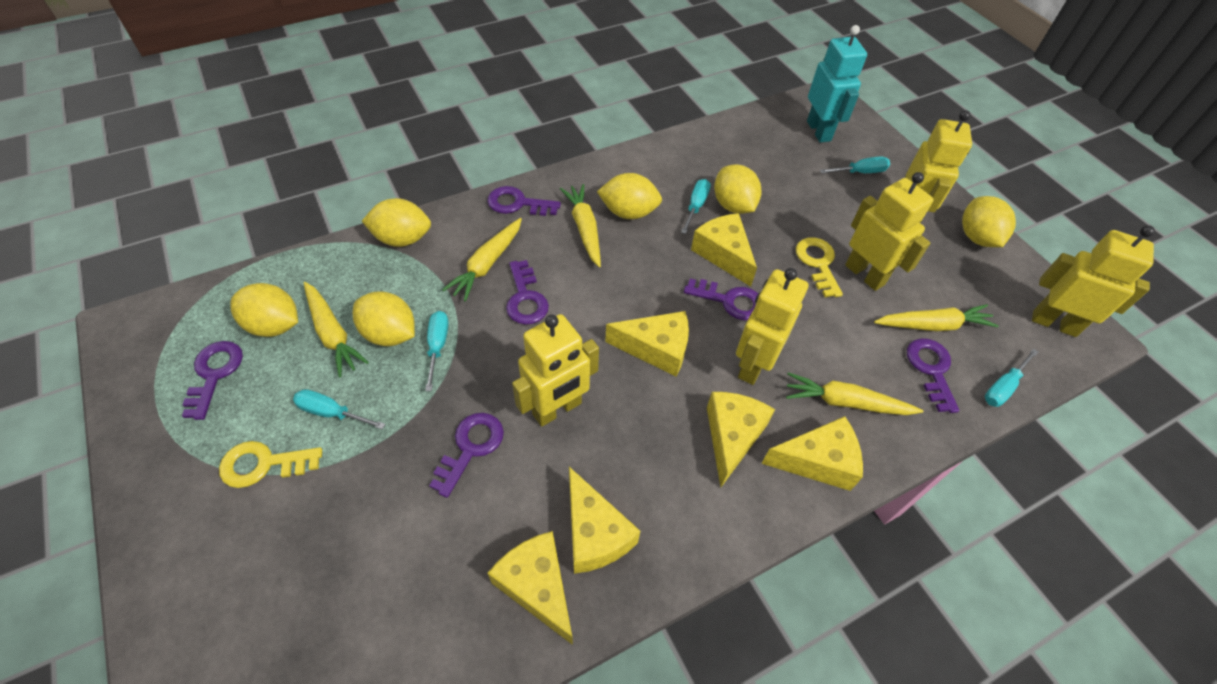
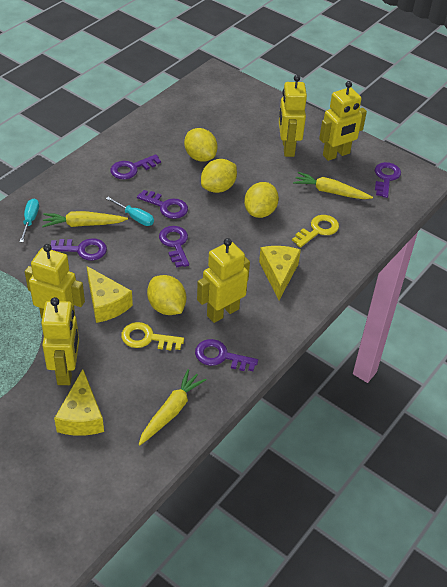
turquoise robot: 1 -> 0
turquoise screwdriver: 5 -> 2
yellow carrot: 5 -> 3
yellow cheese: 6 -> 3
yellow lemon: 6 -> 4

